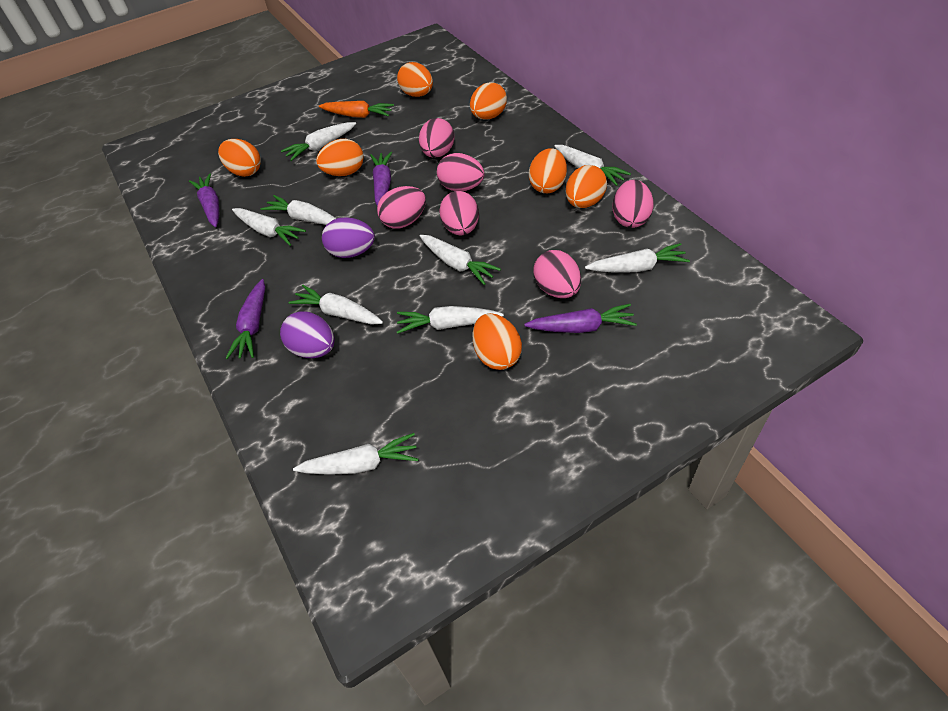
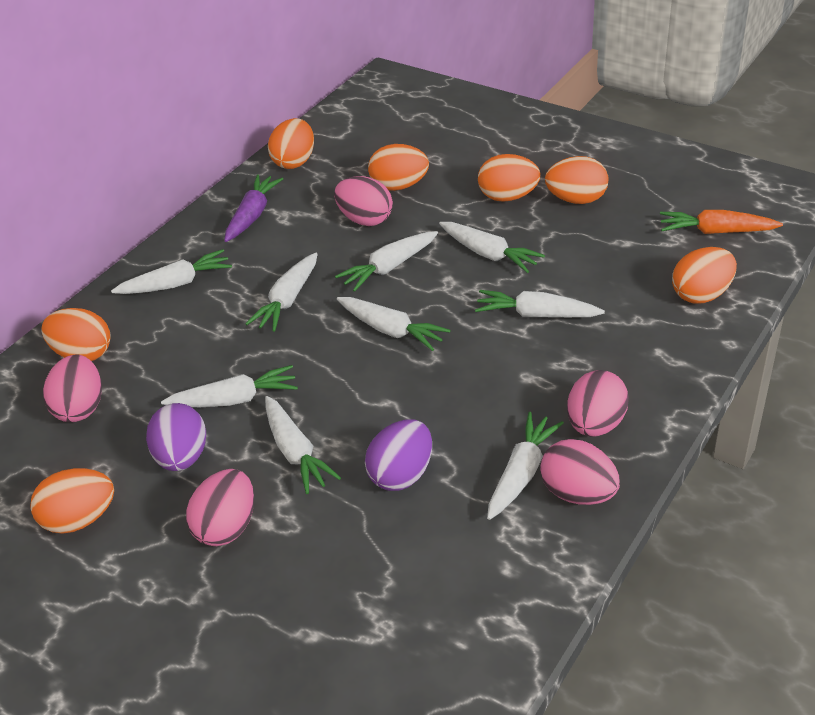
pink egg: 6 -> 5
purple carrot: 4 -> 1

